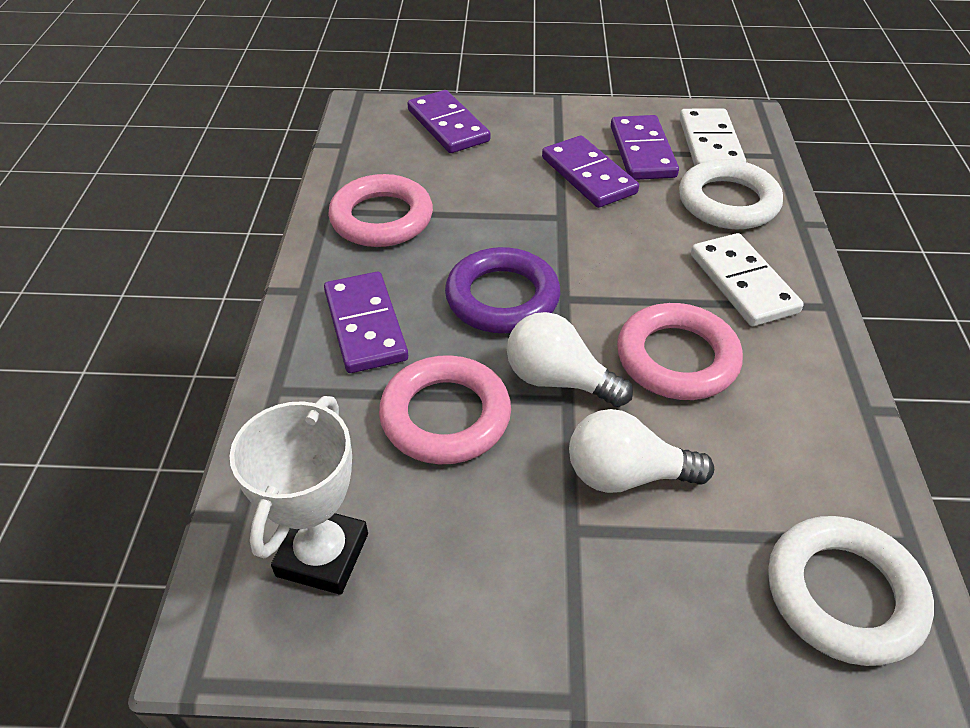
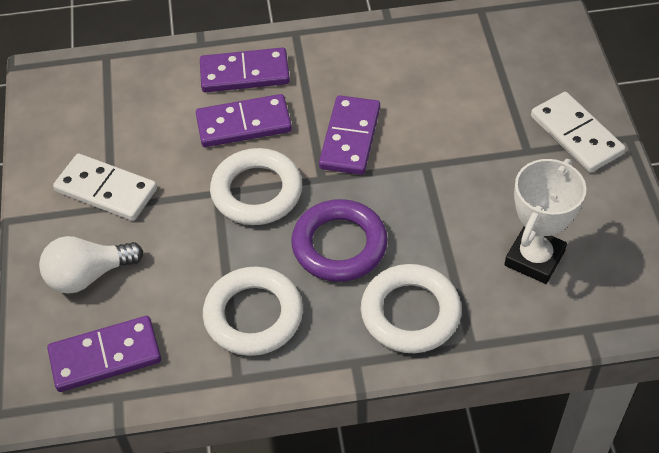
pink ring: 3 -> 0
white light bulb: 2 -> 1
white ring: 2 -> 3

